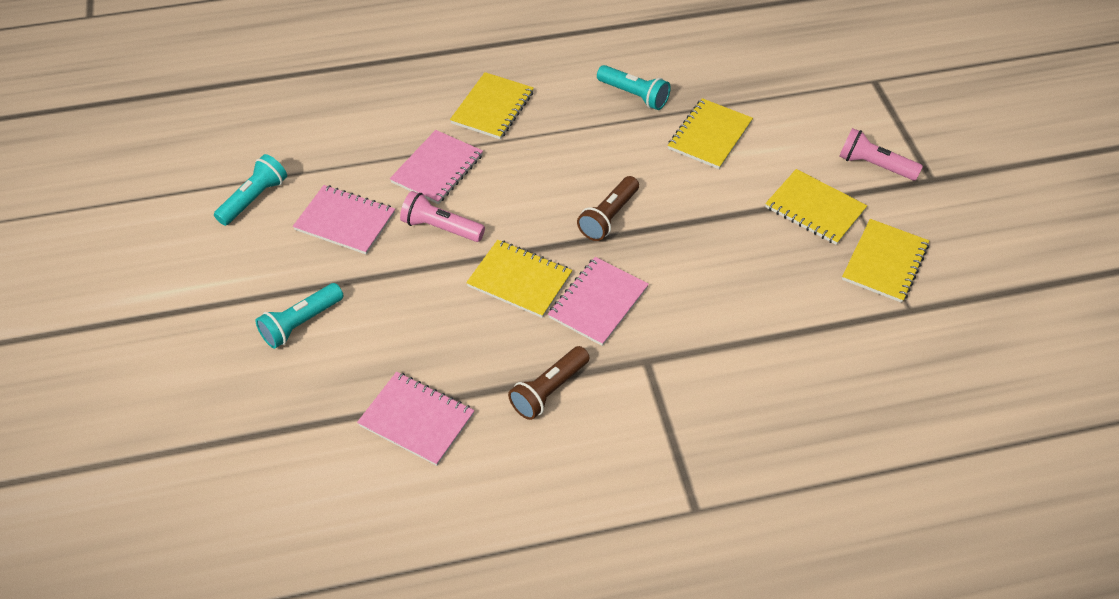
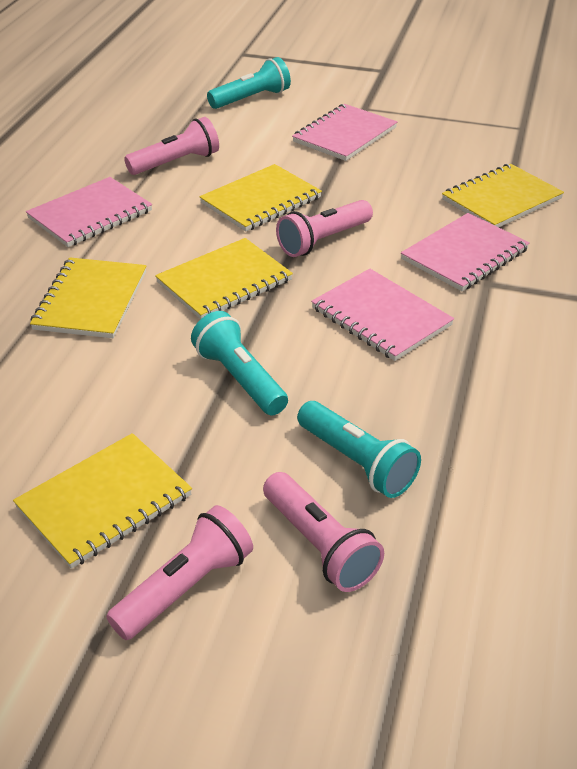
brown flashlight: 2 -> 0
pink flashlight: 2 -> 4

